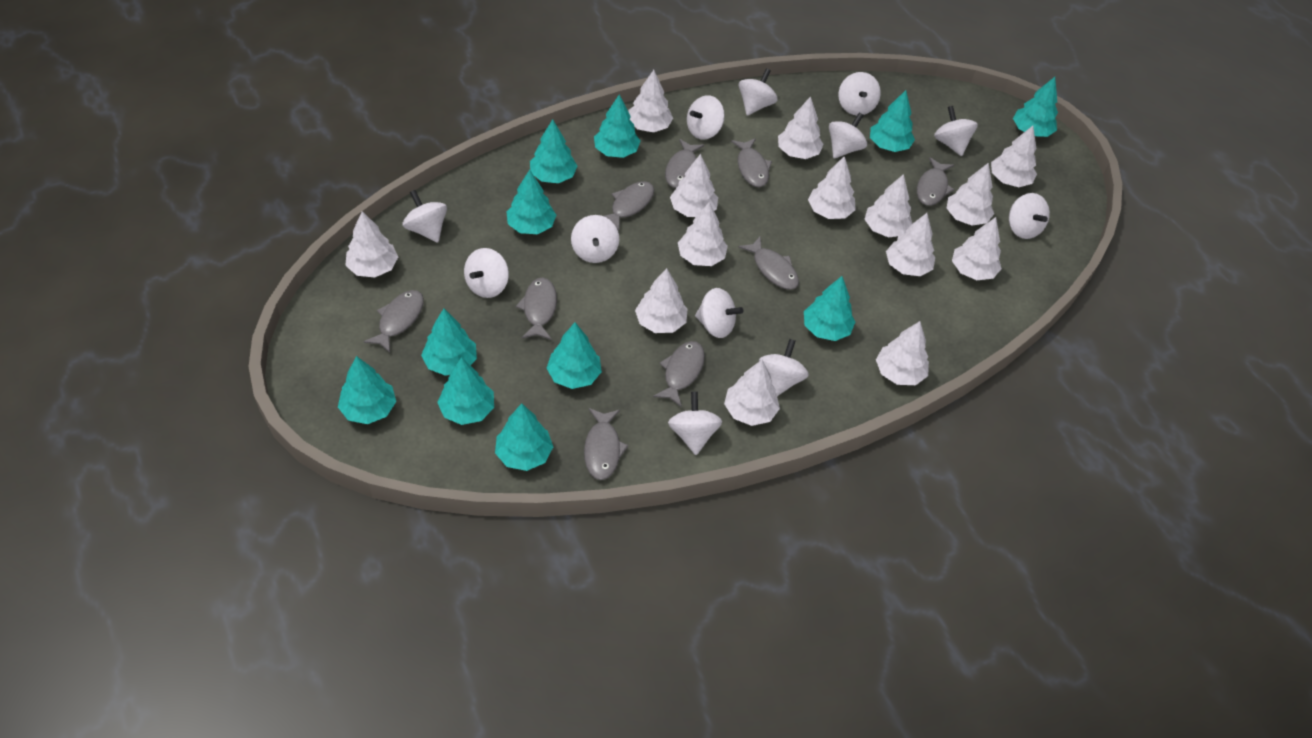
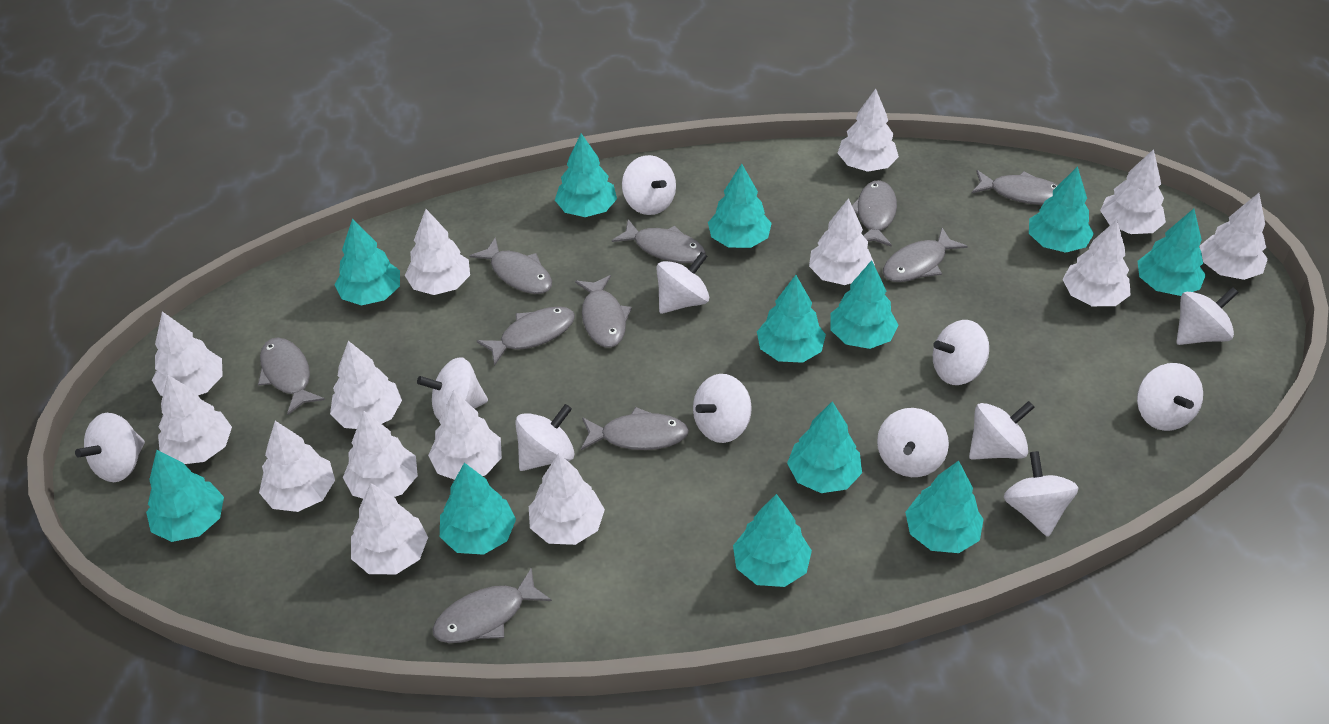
grey fish: 9 -> 10
turquoise tree: 11 -> 12

